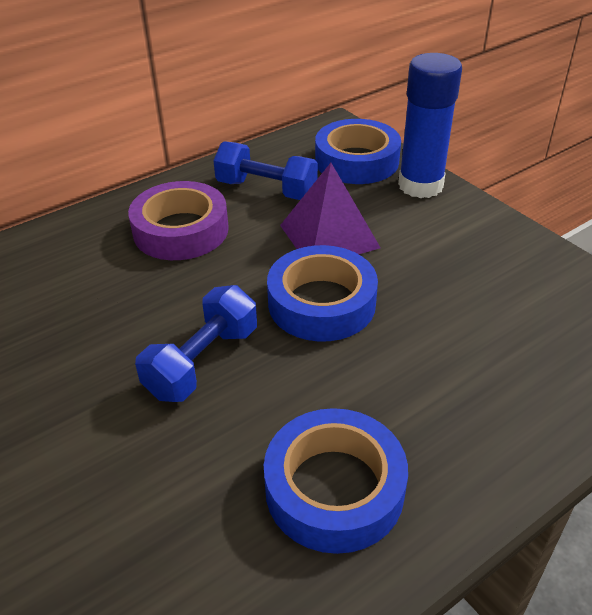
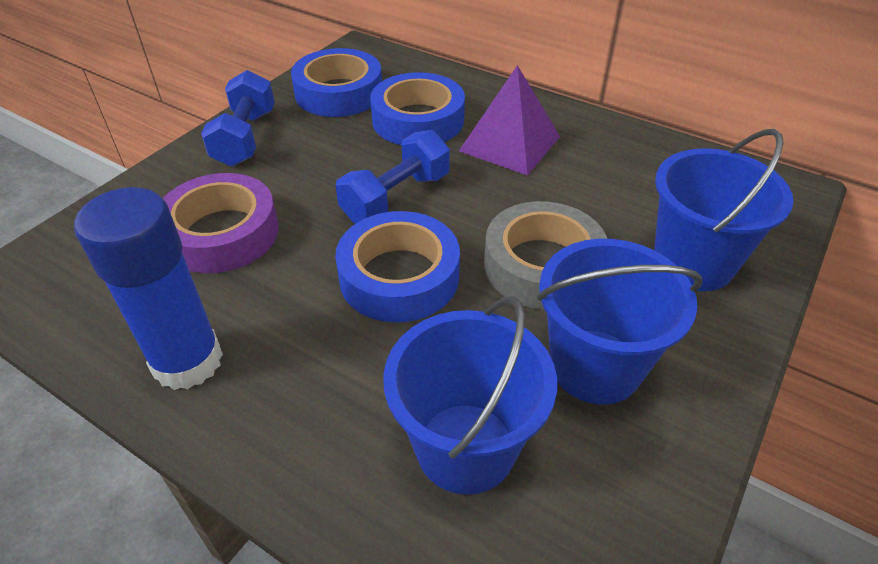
blue bucket: 0 -> 3
grey tape: 0 -> 1

